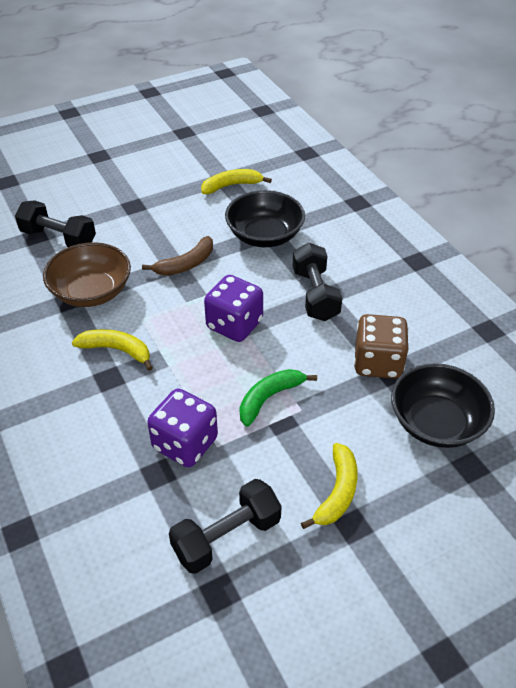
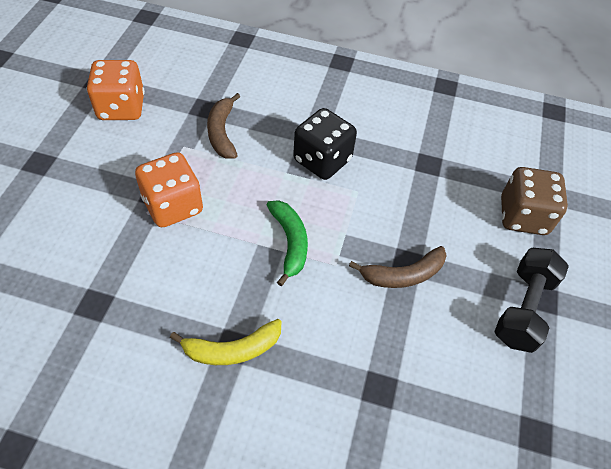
black bowl: 2 -> 0
black dice: 0 -> 1
black dumbbell: 3 -> 1
brown banana: 1 -> 2
brown bowl: 1 -> 0
orange dice: 0 -> 2
purple dice: 2 -> 0
yellow banana: 3 -> 1

